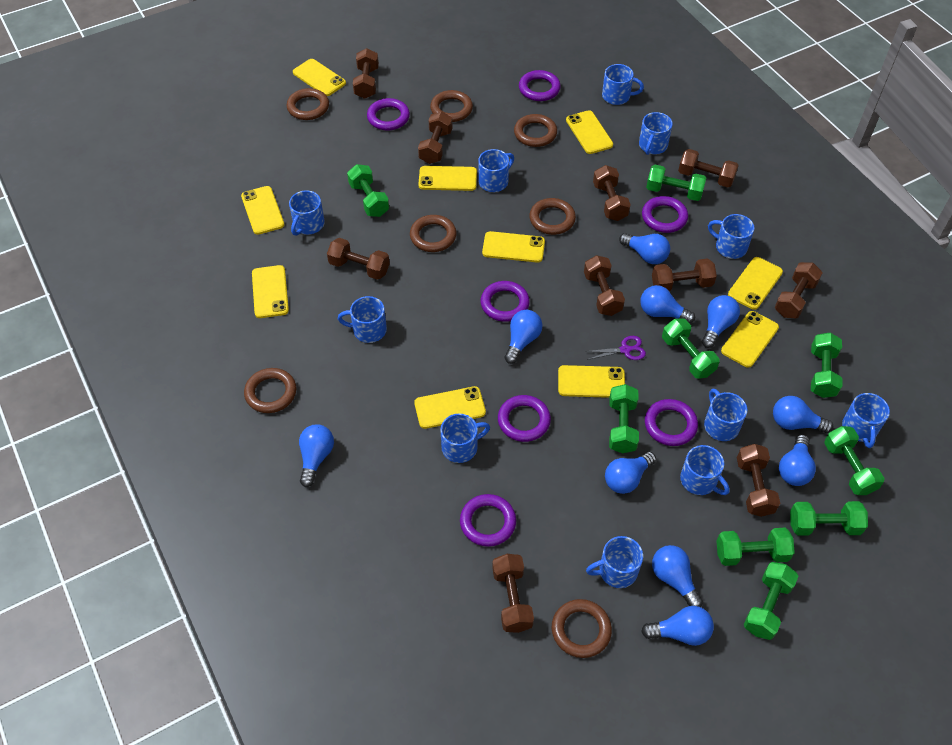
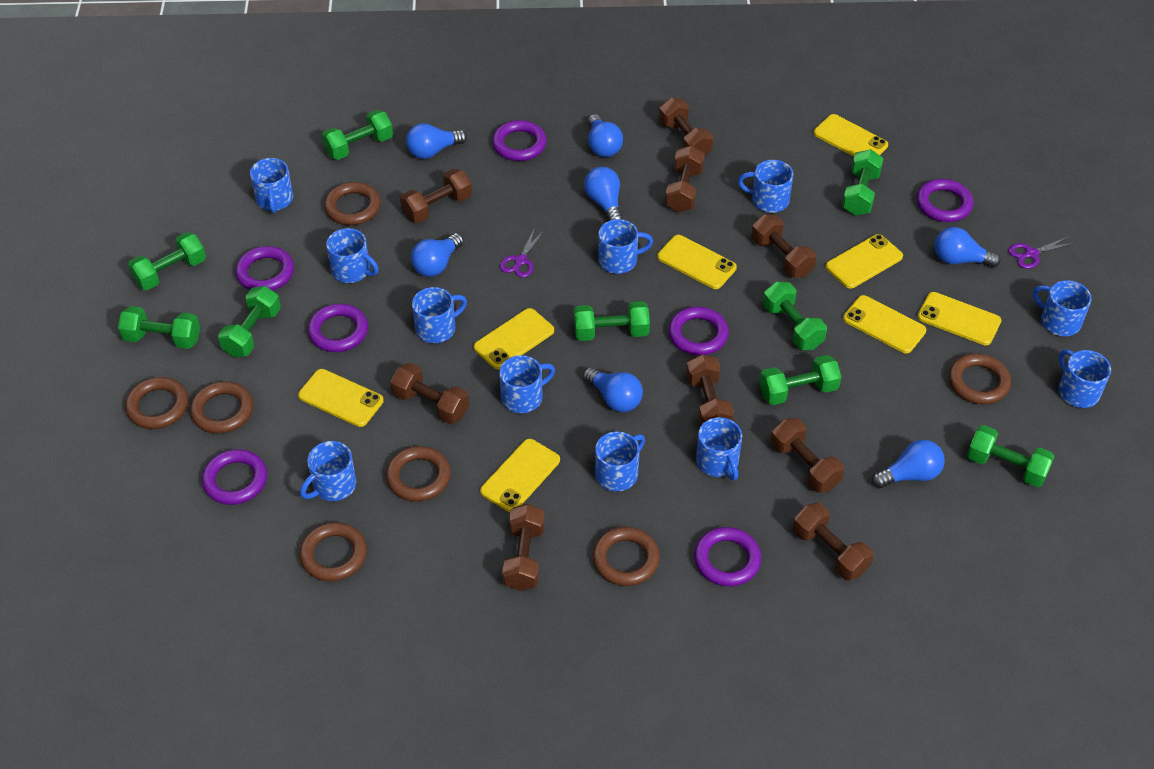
blue light bulb: 10 -> 7
brown dumbbell: 10 -> 9
purple scissors: 1 -> 2
yellow phone: 10 -> 8

